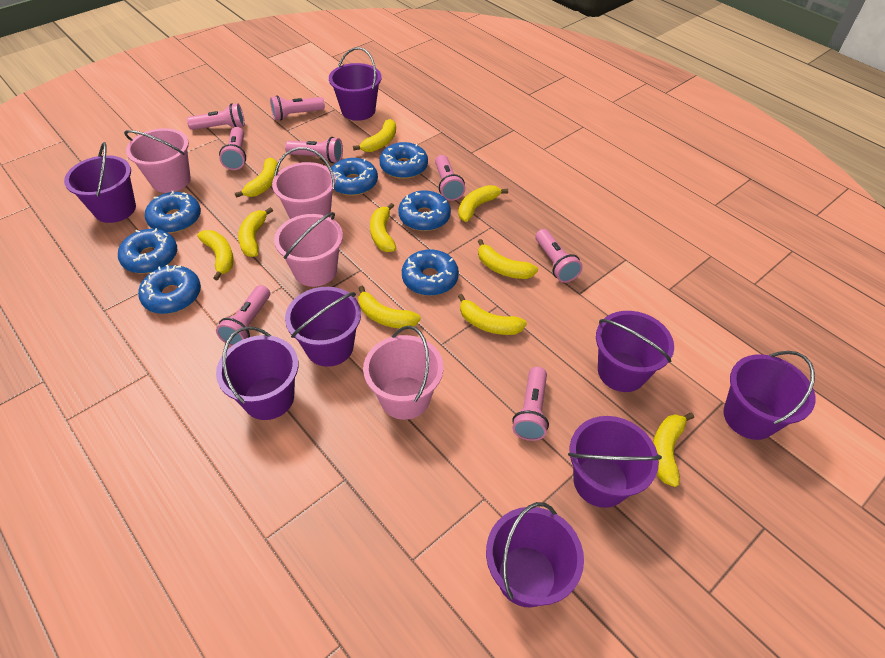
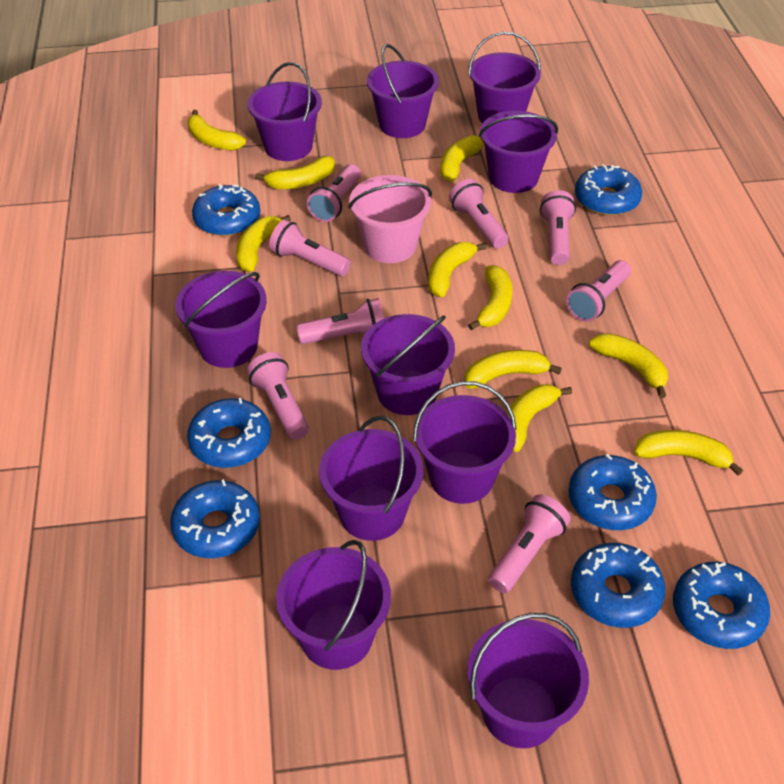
pink bucket: 4 -> 1
purple bucket: 8 -> 10

